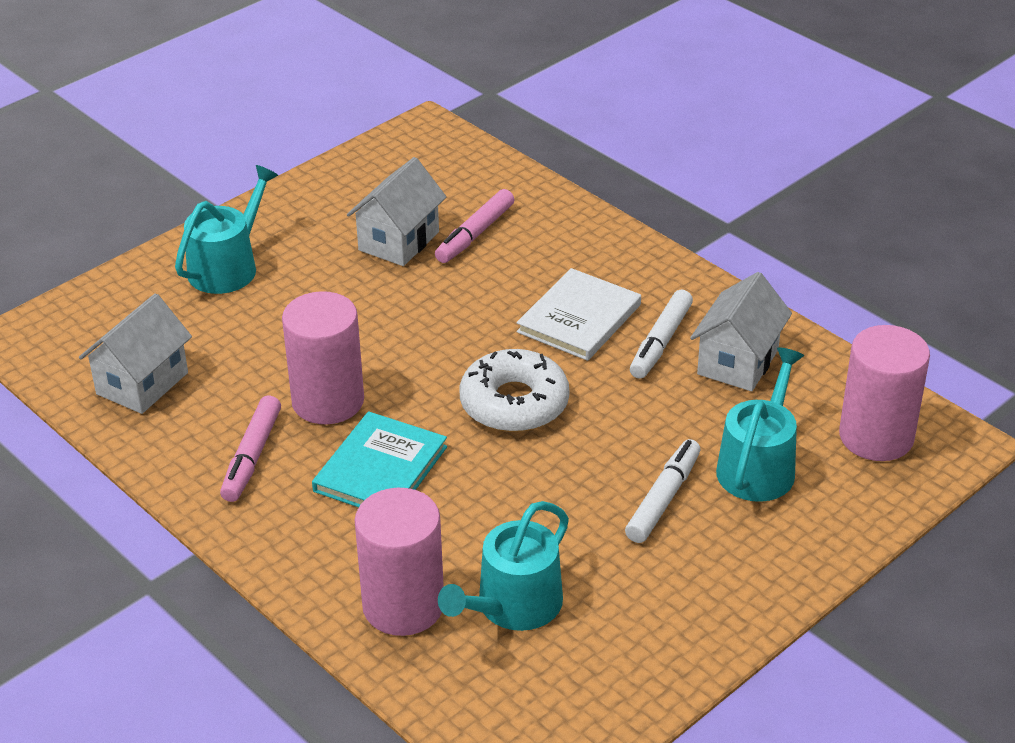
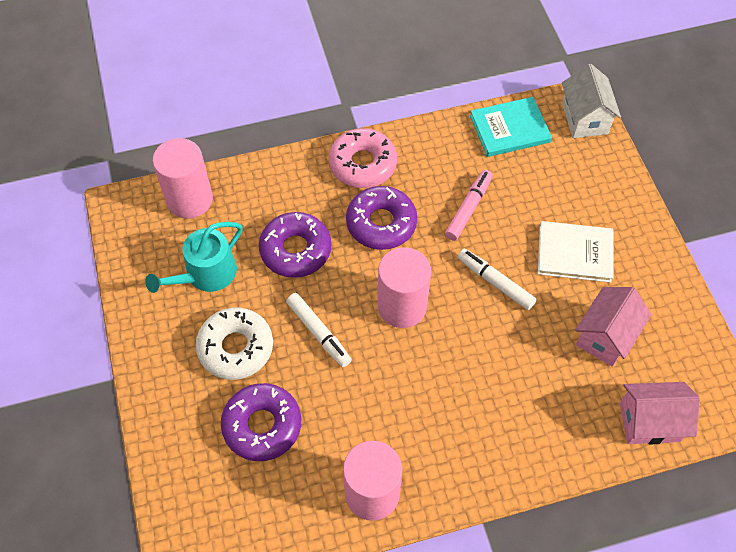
pink donut: 0 -> 1
pink house: 0 -> 2
pink marker: 2 -> 1
purple donut: 0 -> 3
turquoise watering can: 3 -> 1
white house: 3 -> 1

